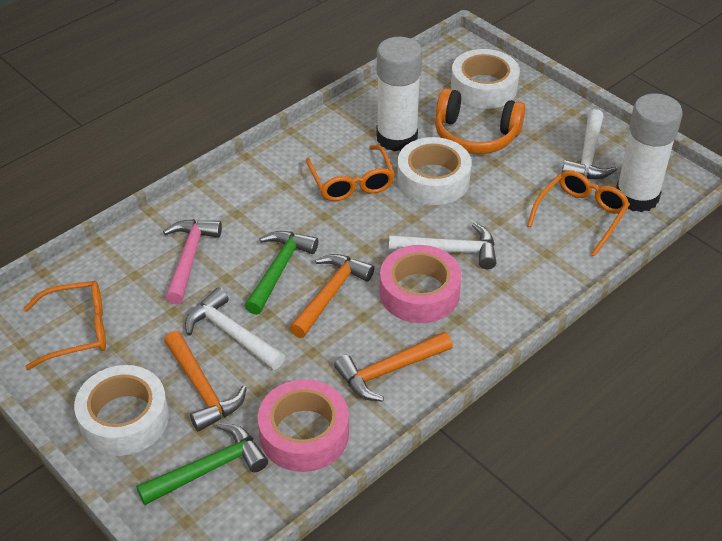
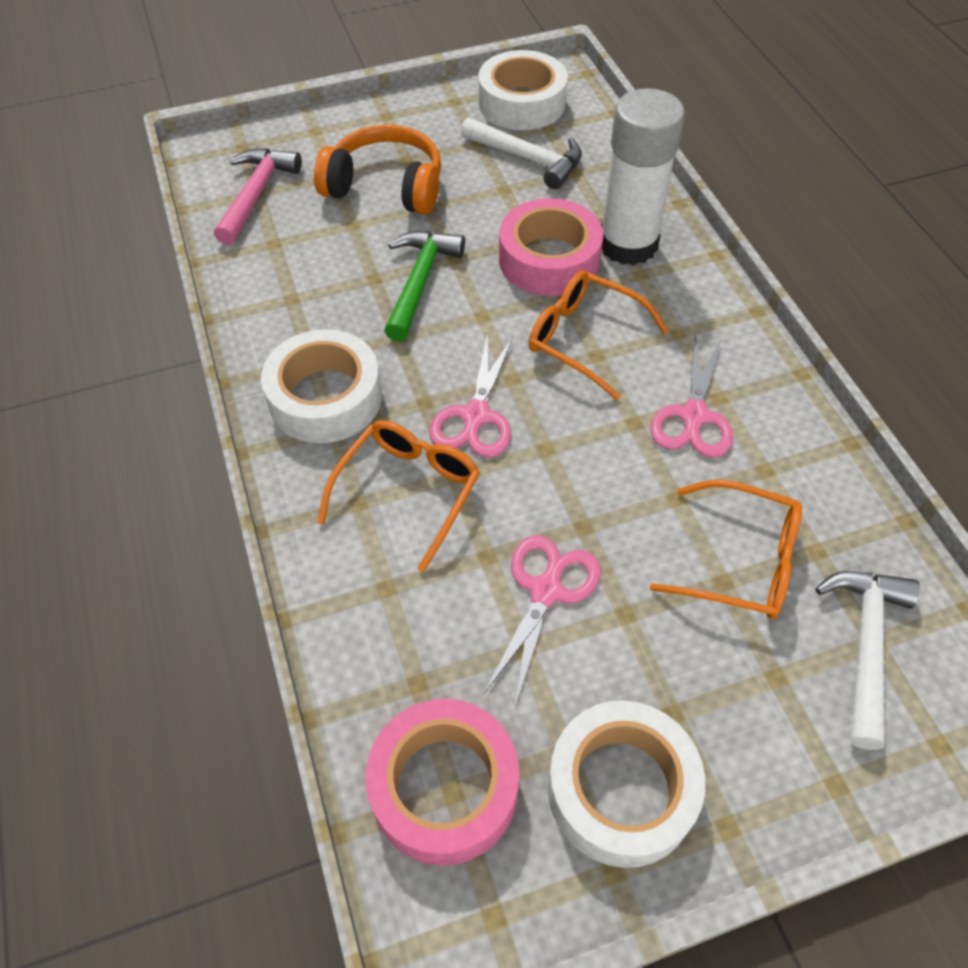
green hammer: 2 -> 1
orange hammer: 3 -> 0
pink scissors: 0 -> 3
white glue stick: 2 -> 1
white hammer: 3 -> 2

